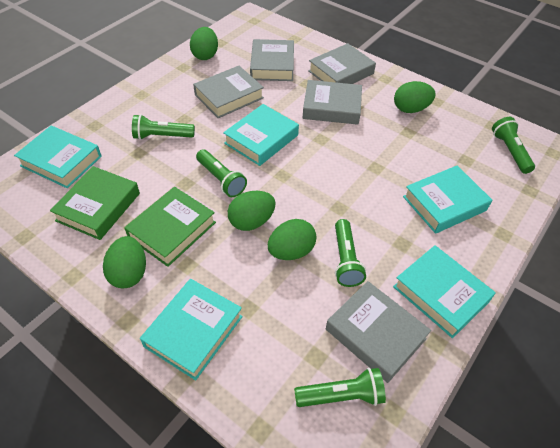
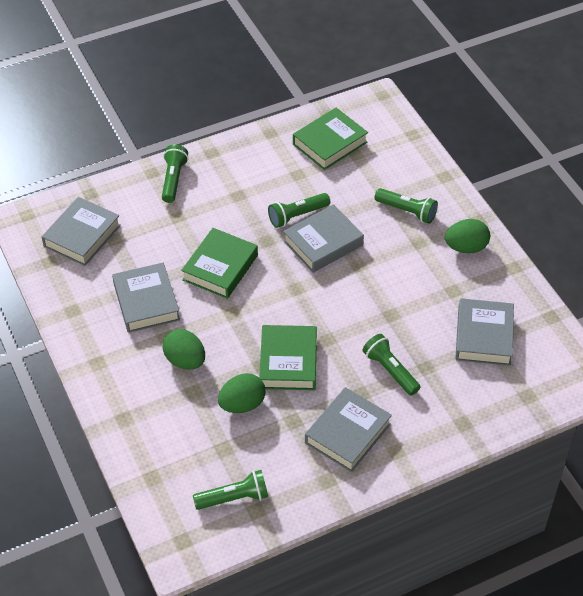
green book: 2 -> 3
green egg: 5 -> 3
turquoise book: 5 -> 0

